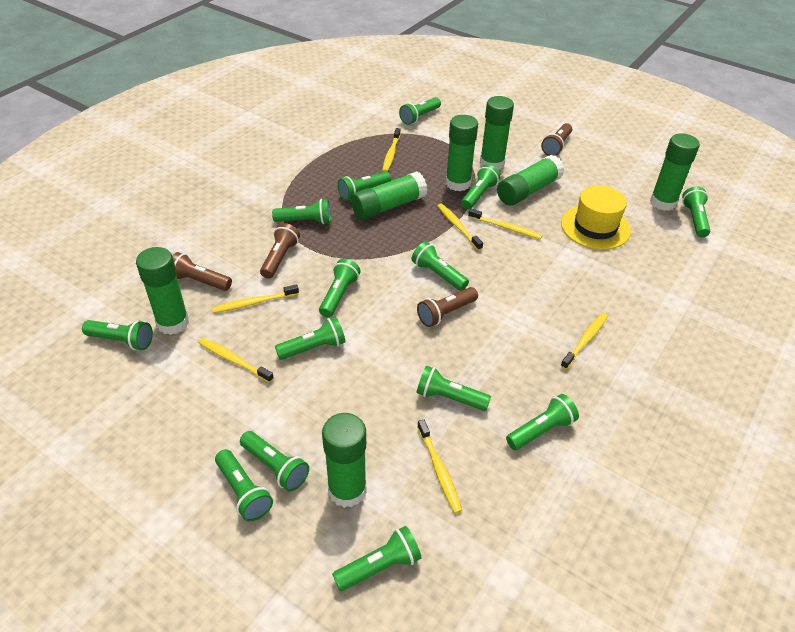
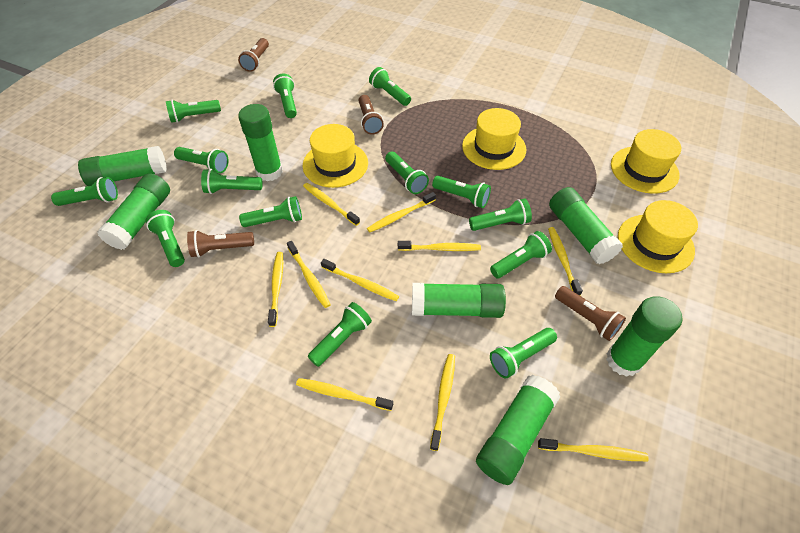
yellow hat: 1 -> 4
yellow toothbrush: 7 -> 10

